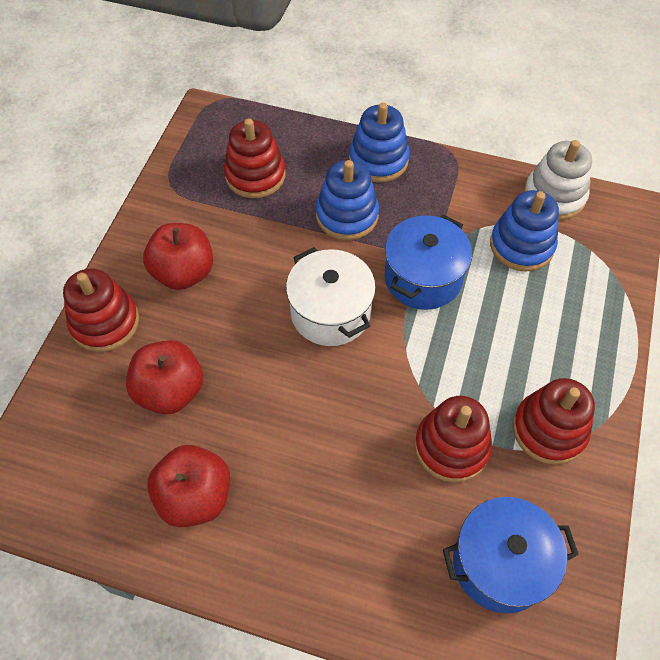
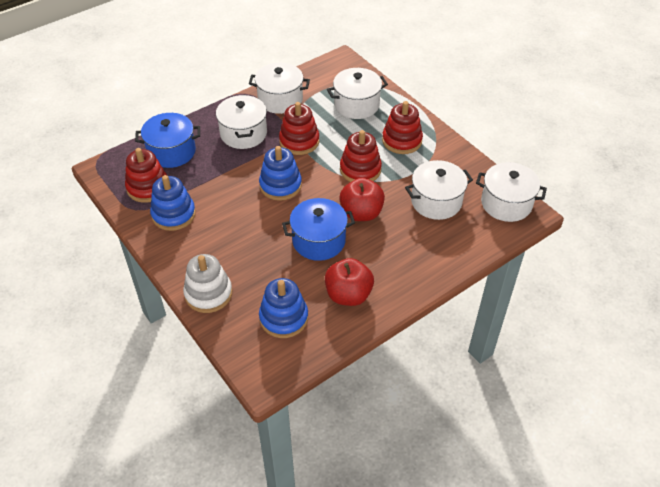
red apple: 3 -> 2
white pot: 1 -> 5

